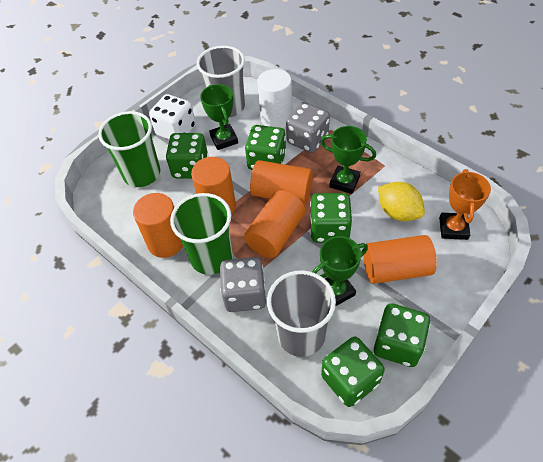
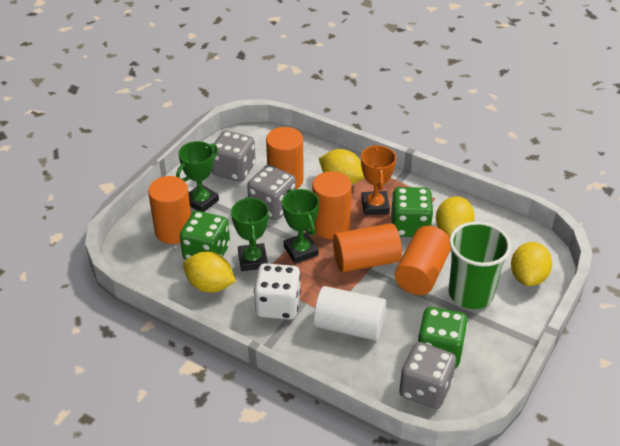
green cup: 2 -> 1
green dice: 5 -> 3
grey cup: 2 -> 0
grey dice: 2 -> 3
yellow lemon: 1 -> 4

